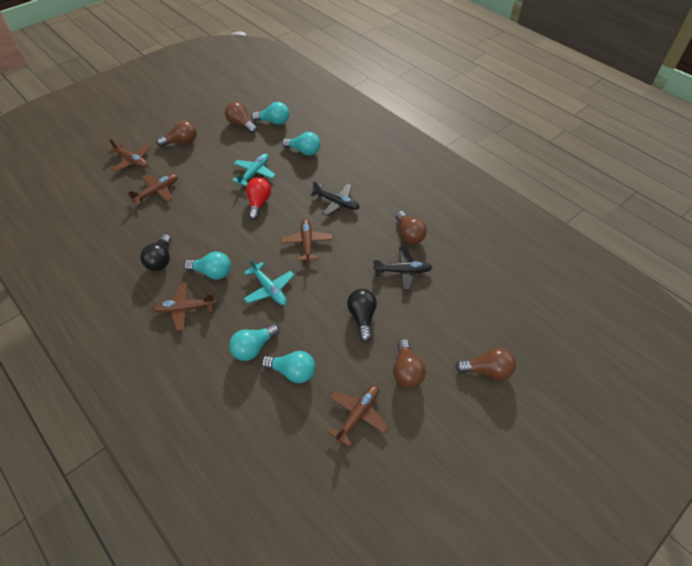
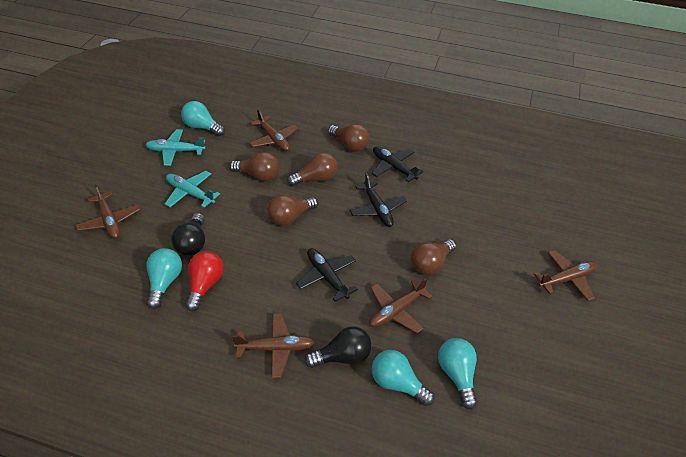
black plane: 2 -> 3
turquoise light bulb: 5 -> 4

